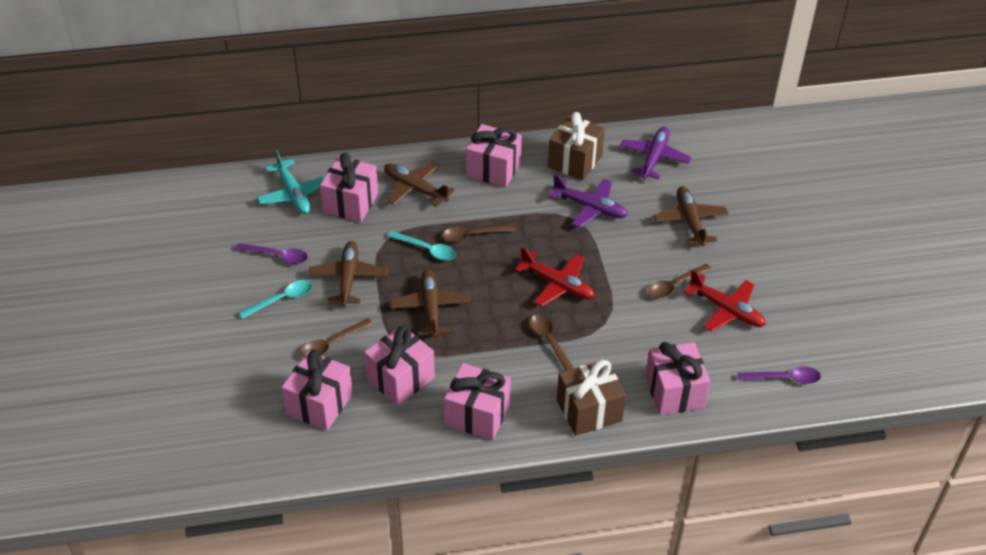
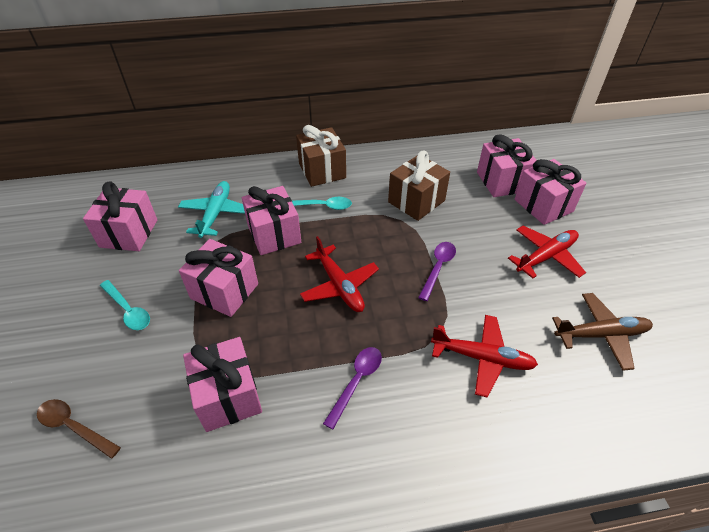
brown plane: 4 -> 1
brown spoon: 4 -> 1
purple plane: 2 -> 0
red plane: 2 -> 3

